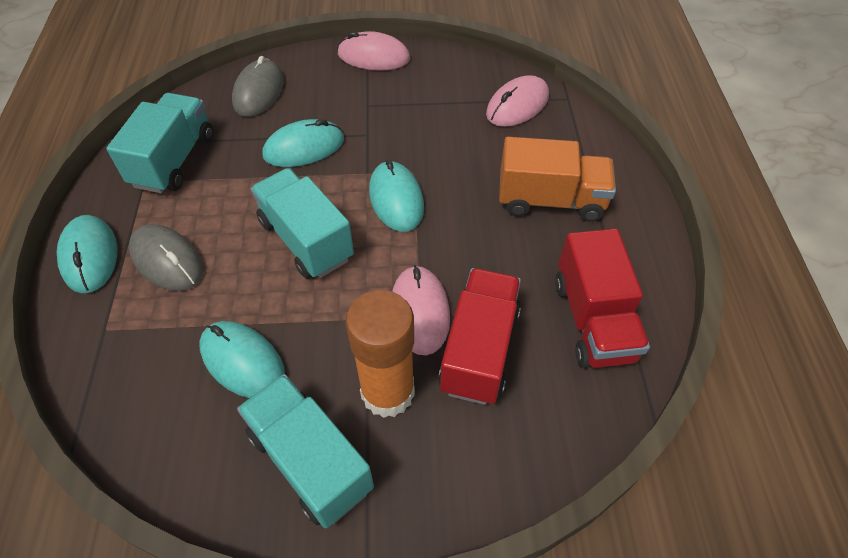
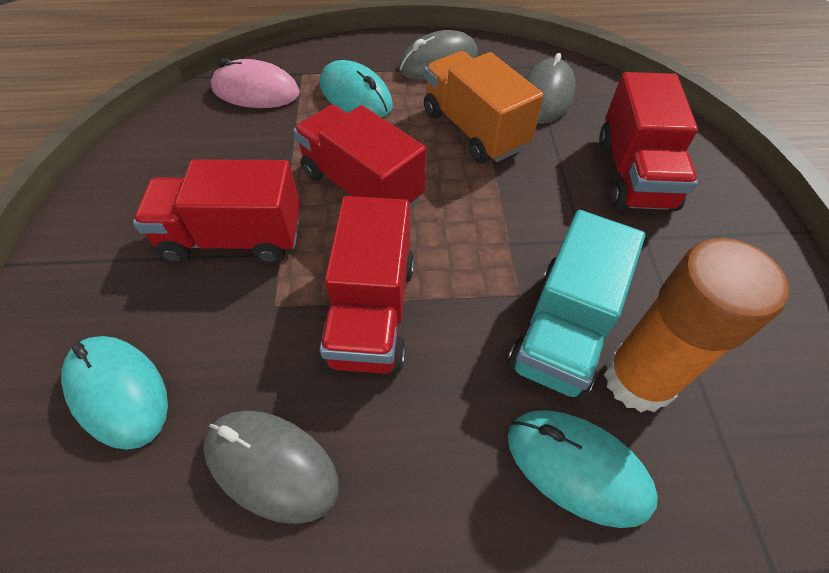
grey mouse: 2 -> 3
pink mouse: 3 -> 1
red truck: 2 -> 4
turquoise mouse: 4 -> 3
turquoise truck: 3 -> 1

